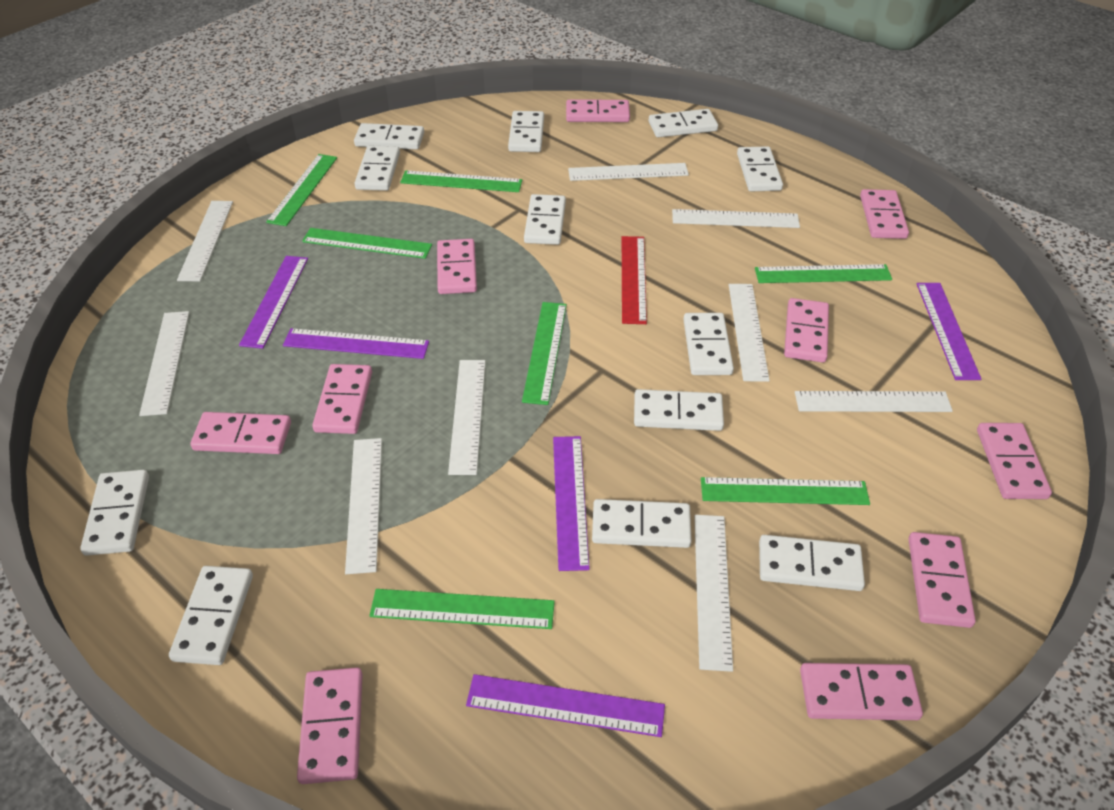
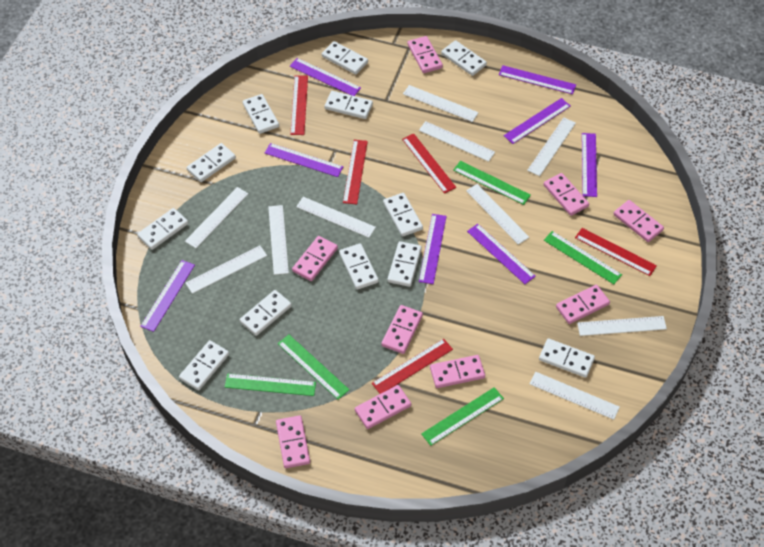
green ruler: 7 -> 5
pink domino: 10 -> 9
purple ruler: 5 -> 8
red ruler: 1 -> 5
white ruler: 9 -> 10

